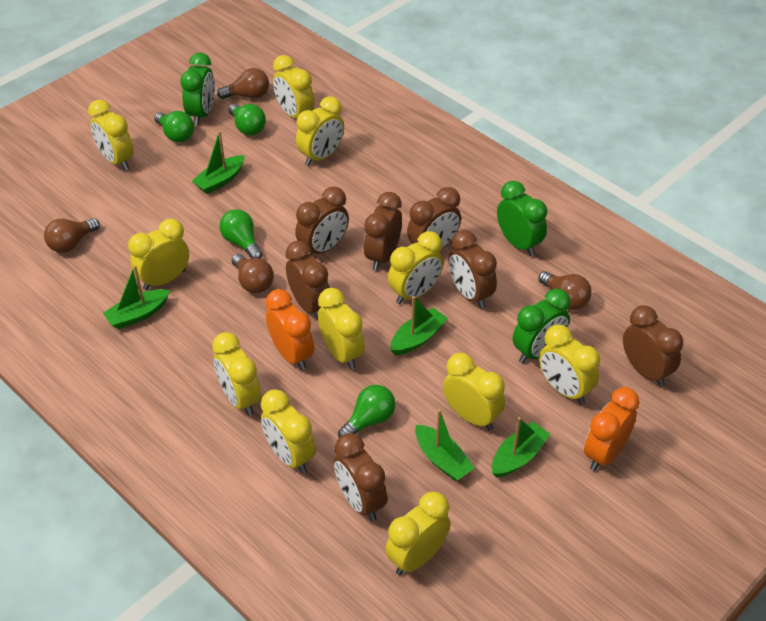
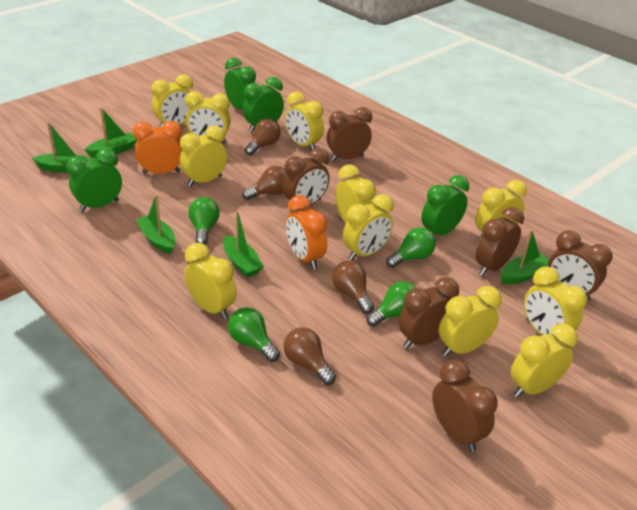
brown clock: 7 -> 6
green clock: 3 -> 4

